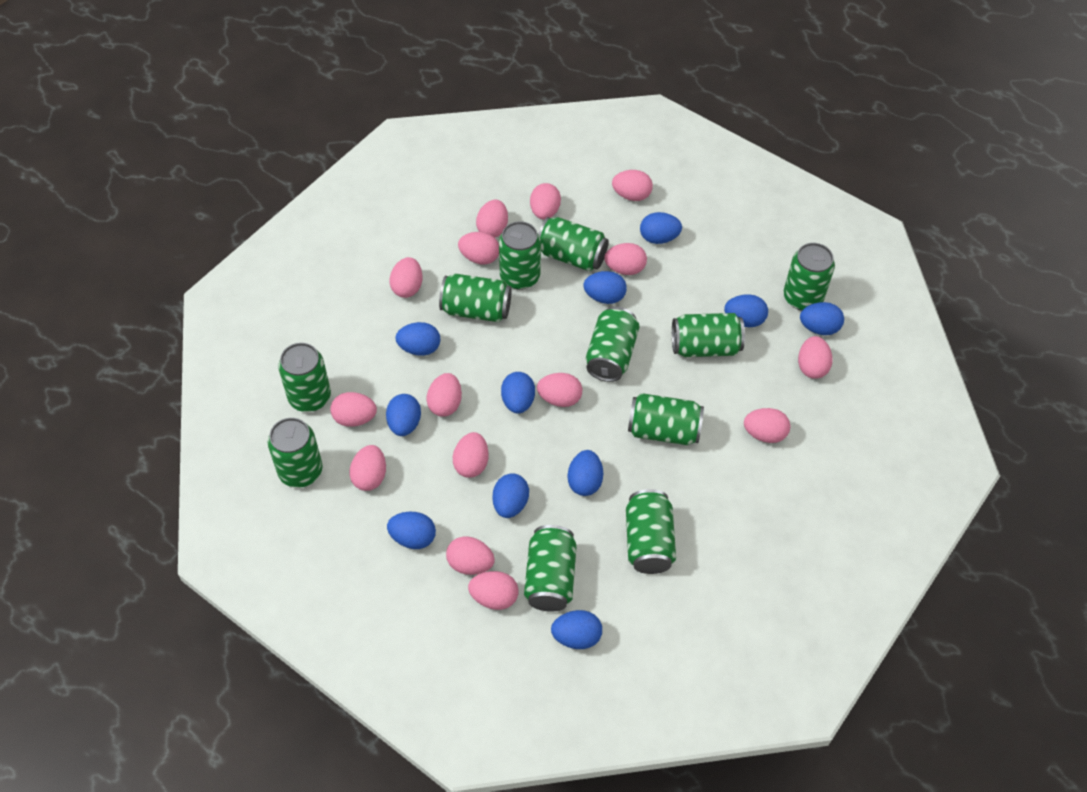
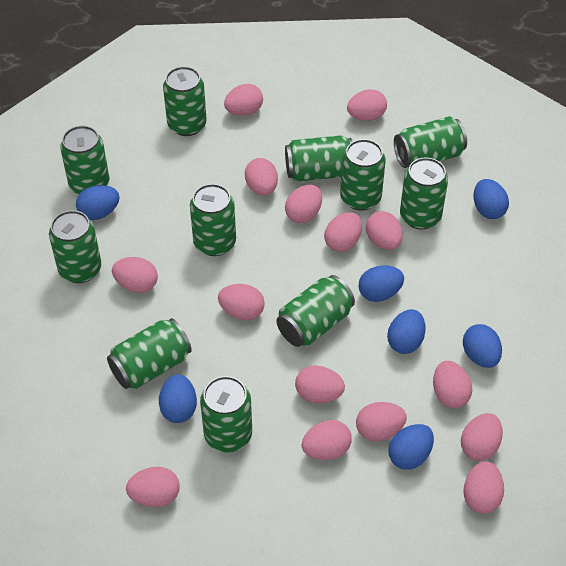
blue egg: 11 -> 7

